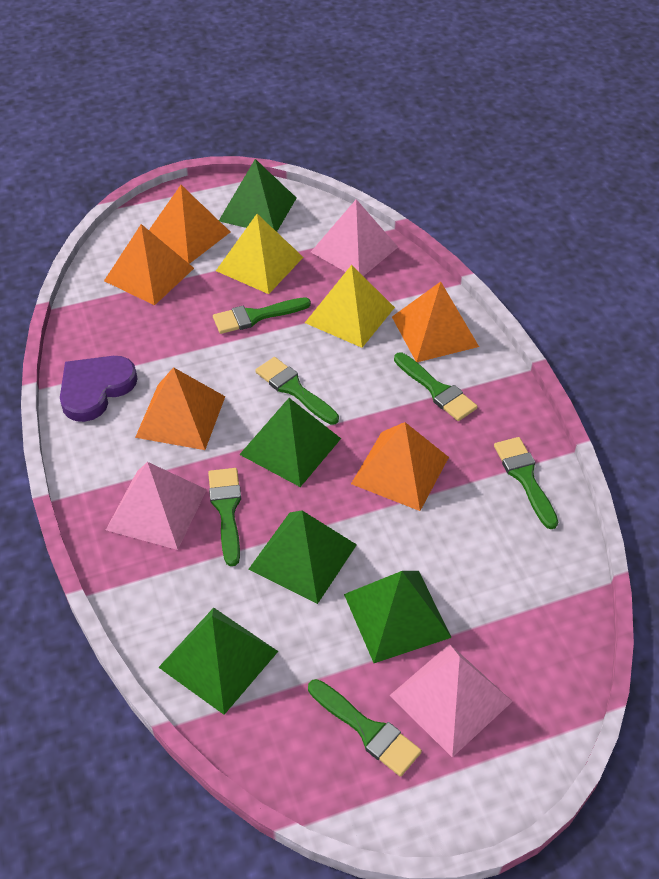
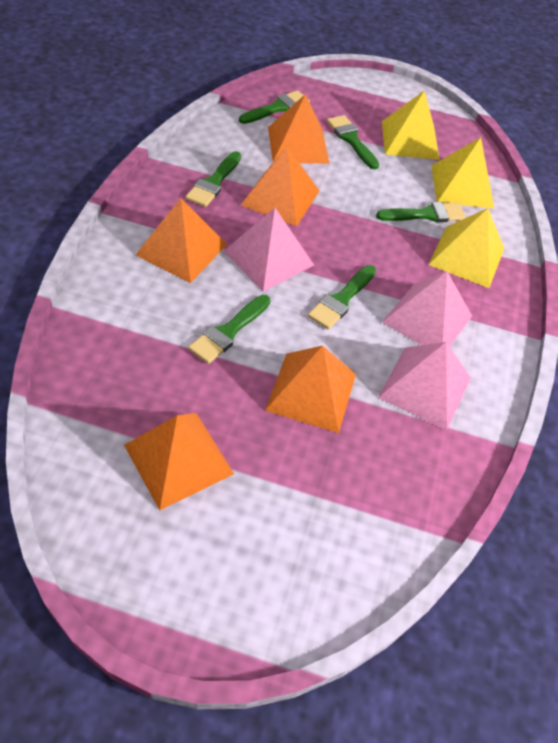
green pyramid: 5 -> 0
purple heart: 1 -> 0
yellow pyramid: 2 -> 3

